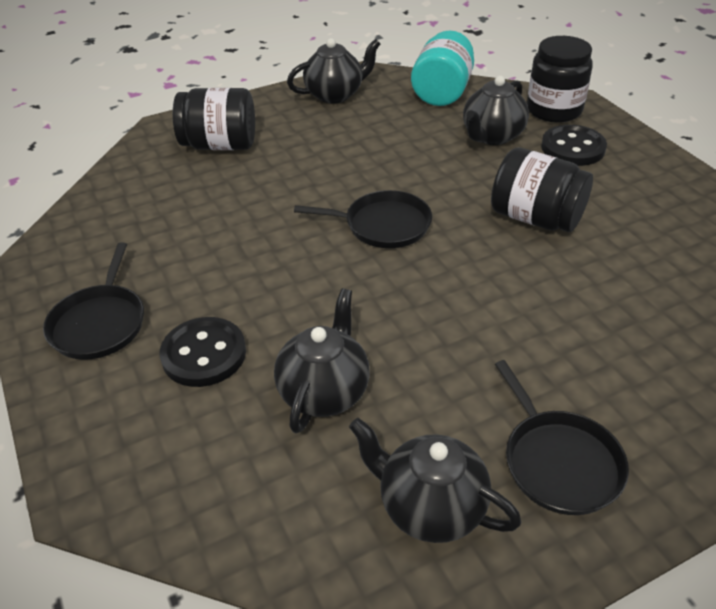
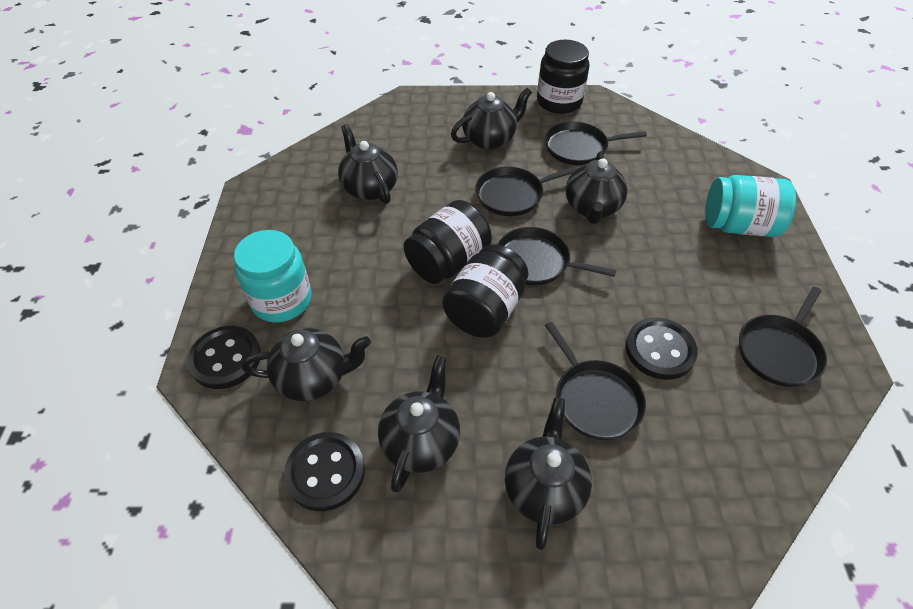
black button: 2 -> 3
black pan: 3 -> 5
black teapot: 4 -> 6
turquoise jar: 1 -> 2

